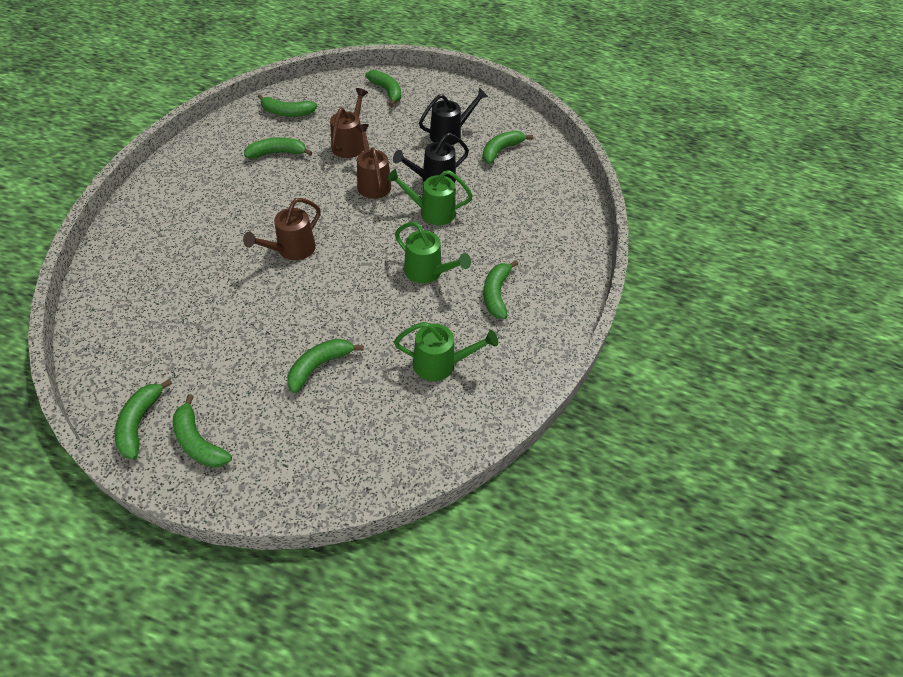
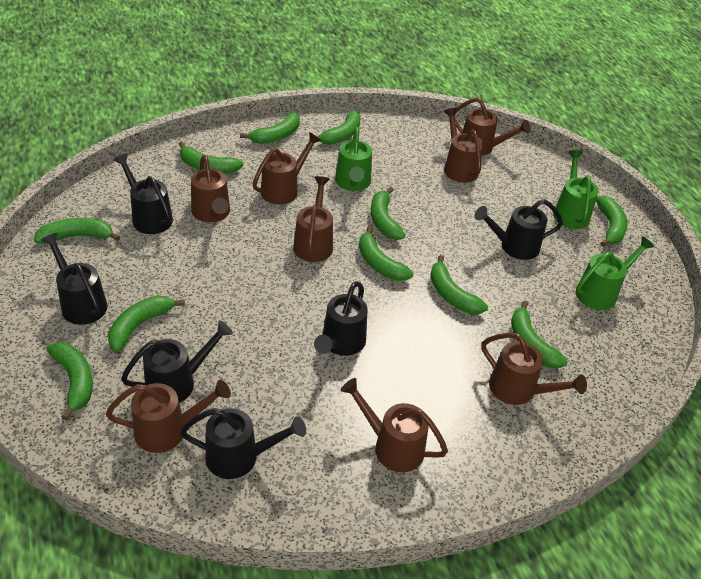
black watering can: 2 -> 6
brown watering can: 3 -> 8
green banana: 8 -> 11

